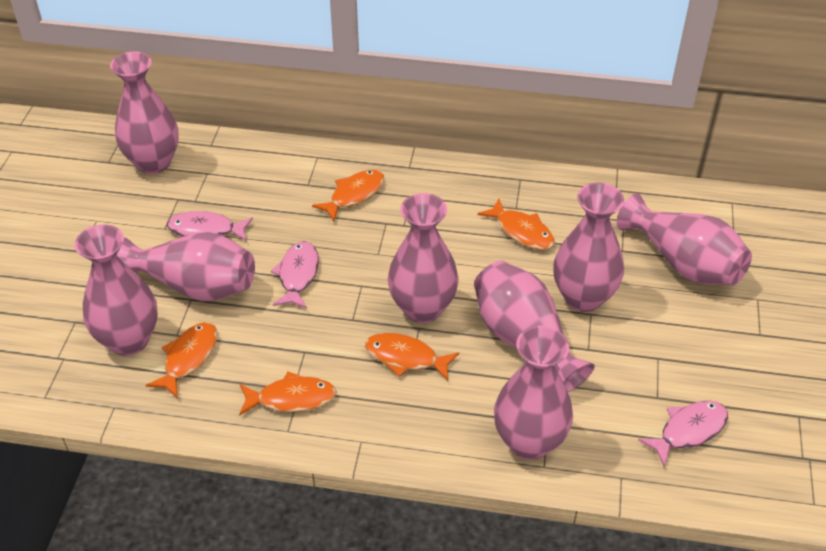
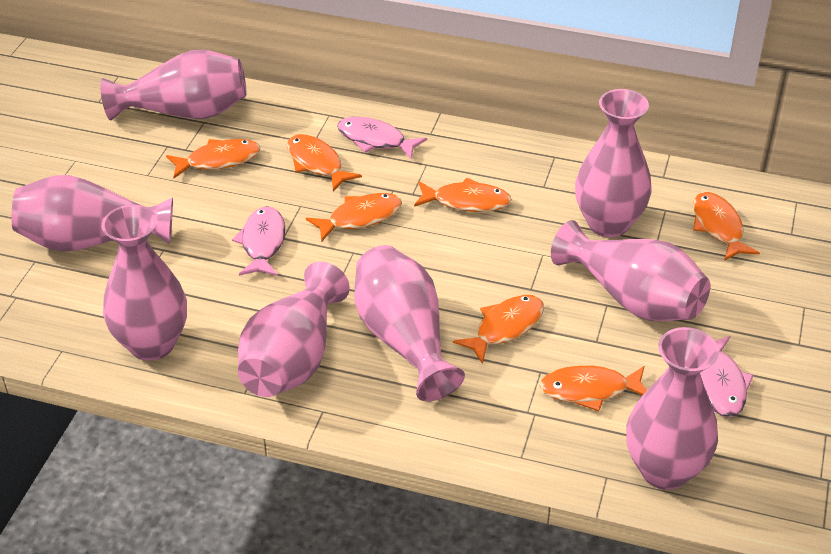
orange fish: 5 -> 7

